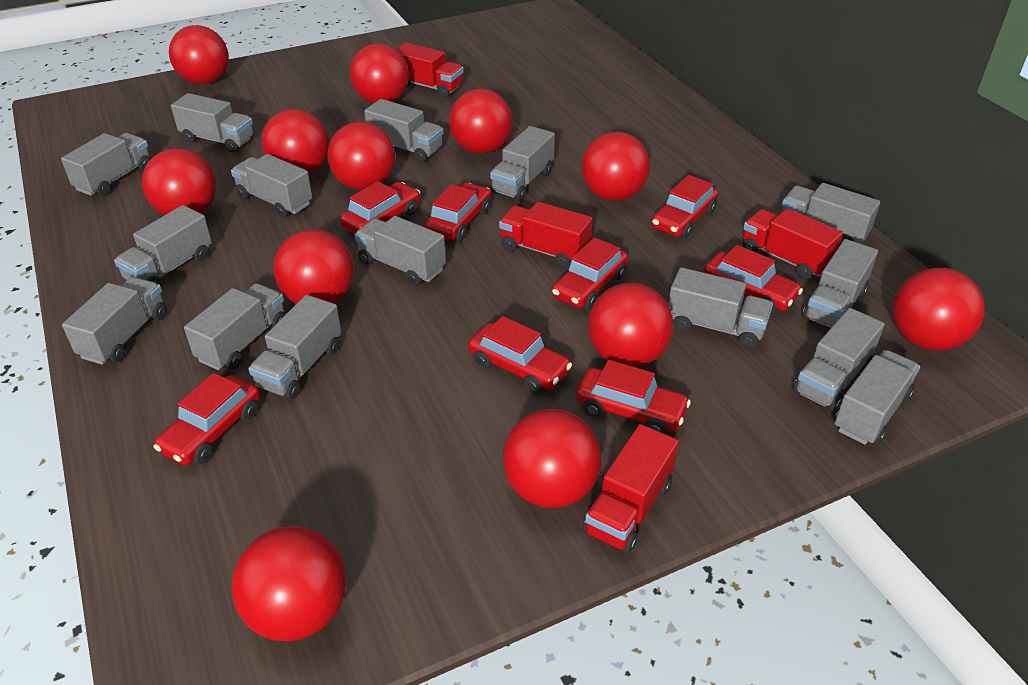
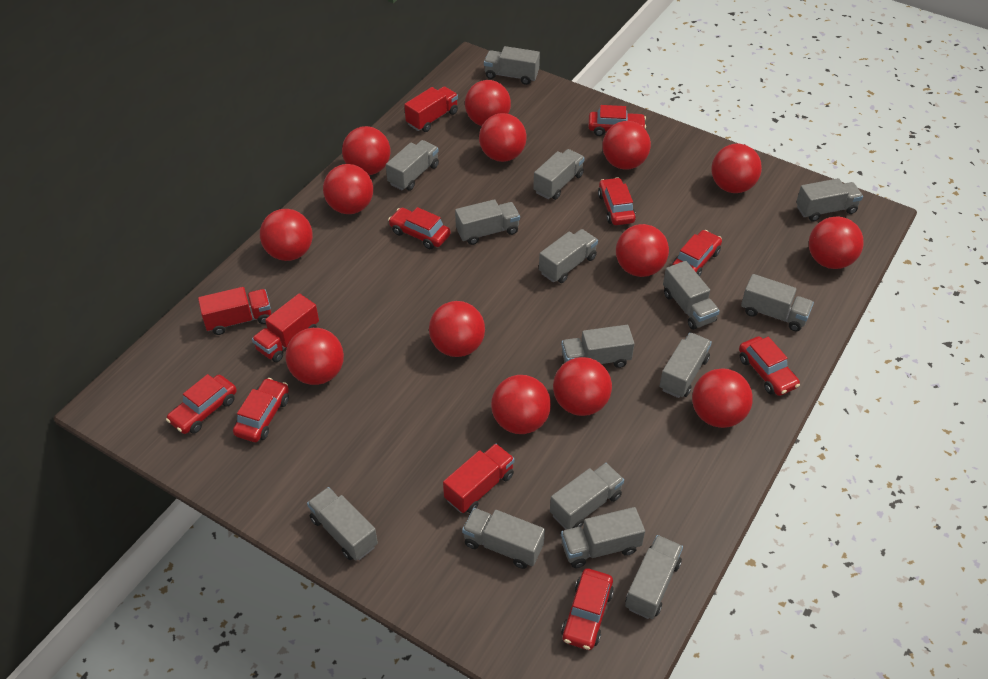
red ball: 12 -> 14

